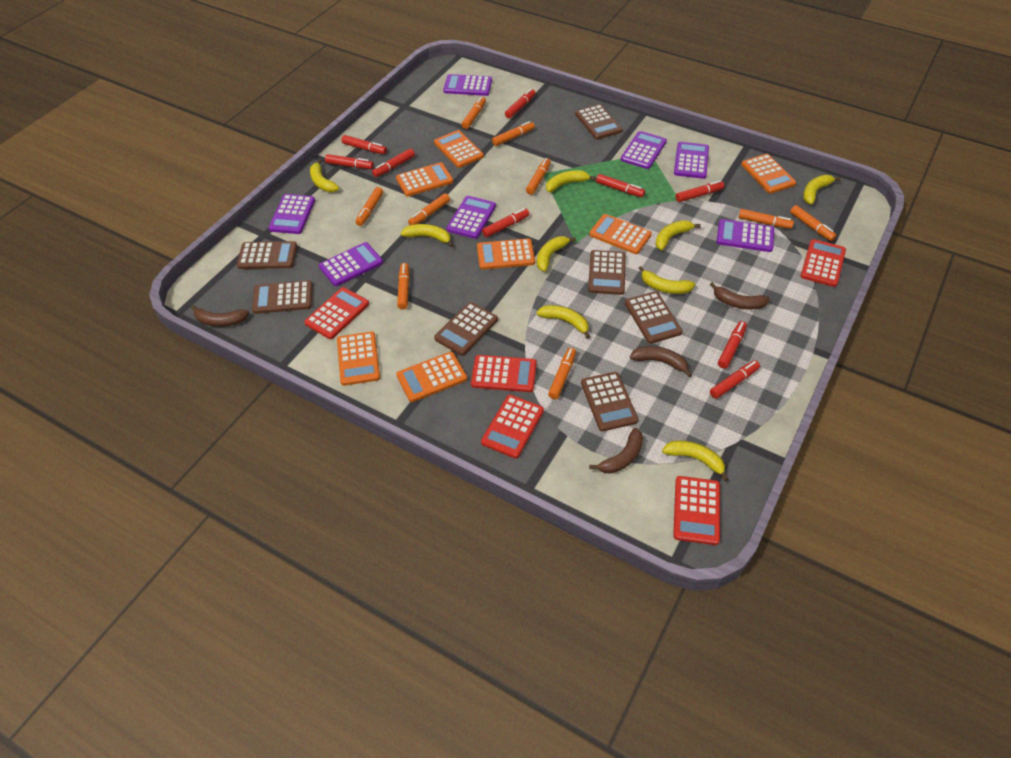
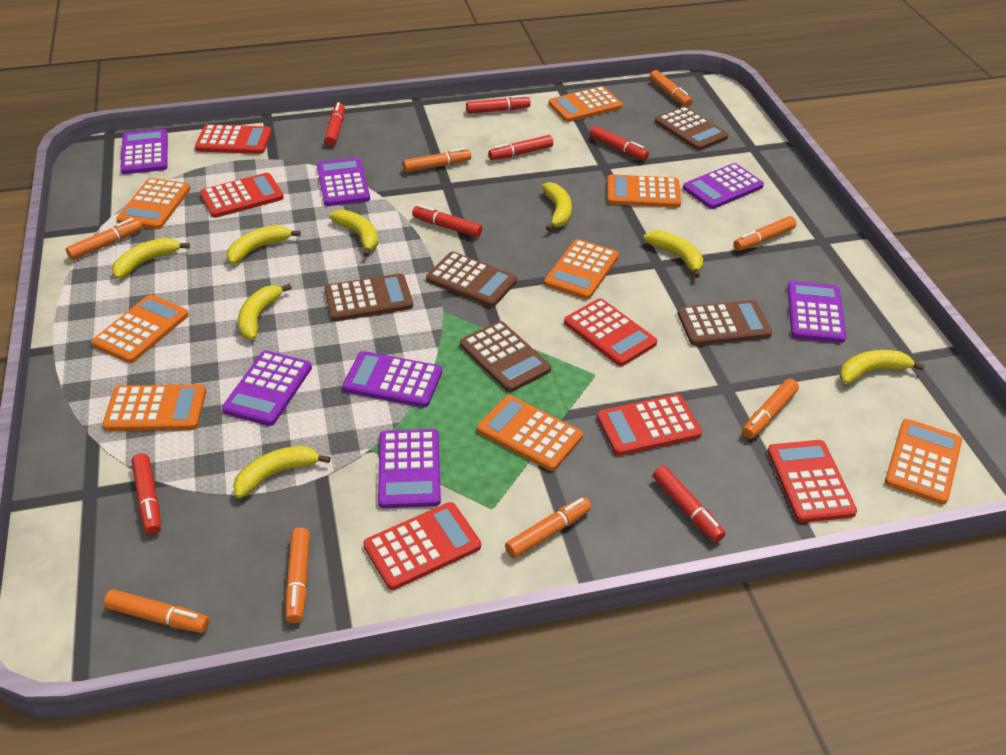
brown banana: 4 -> 0
brown calculator: 7 -> 5
orange calculator: 7 -> 8
orange marker: 9 -> 8
red calculator: 5 -> 6
red marker: 9 -> 7
yellow banana: 9 -> 8

